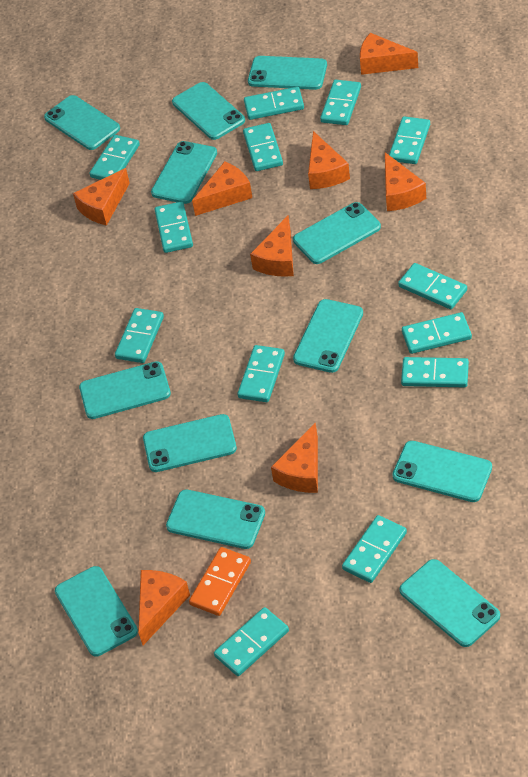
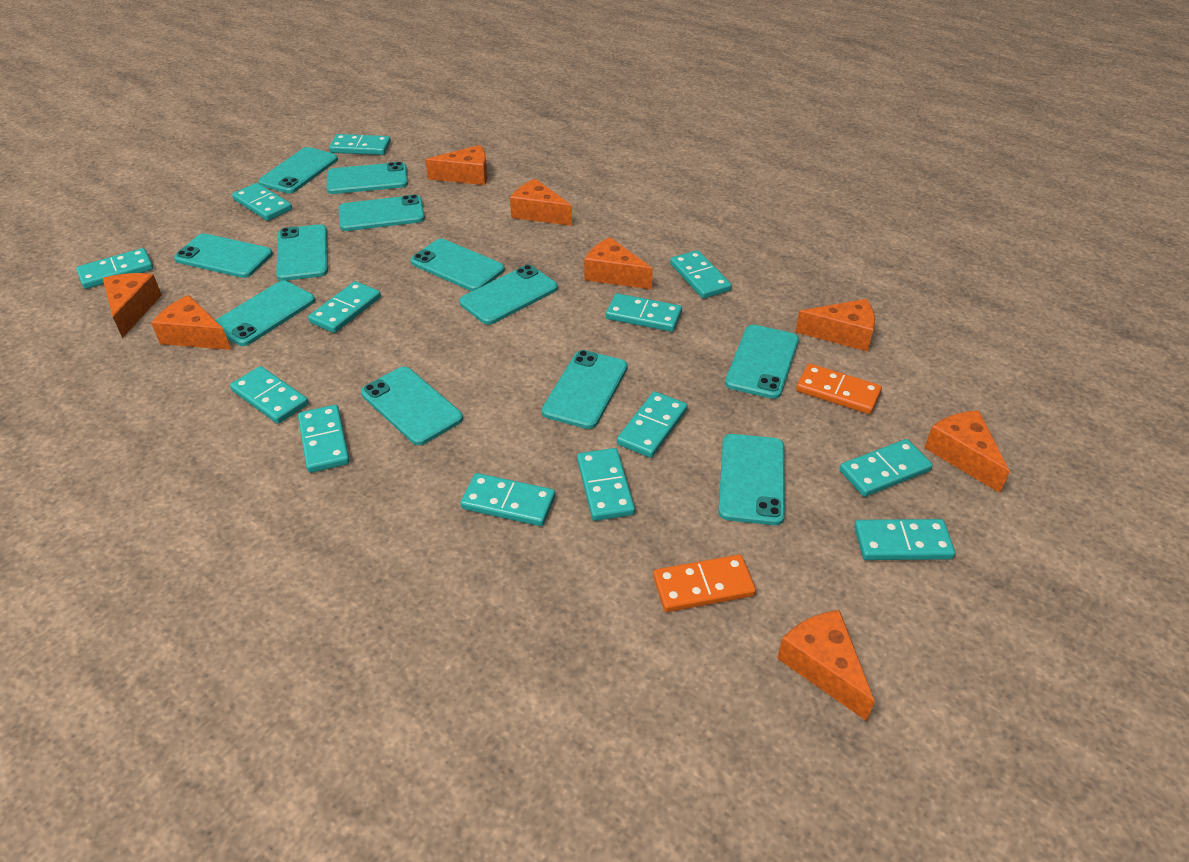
orange domino: 1 -> 2

